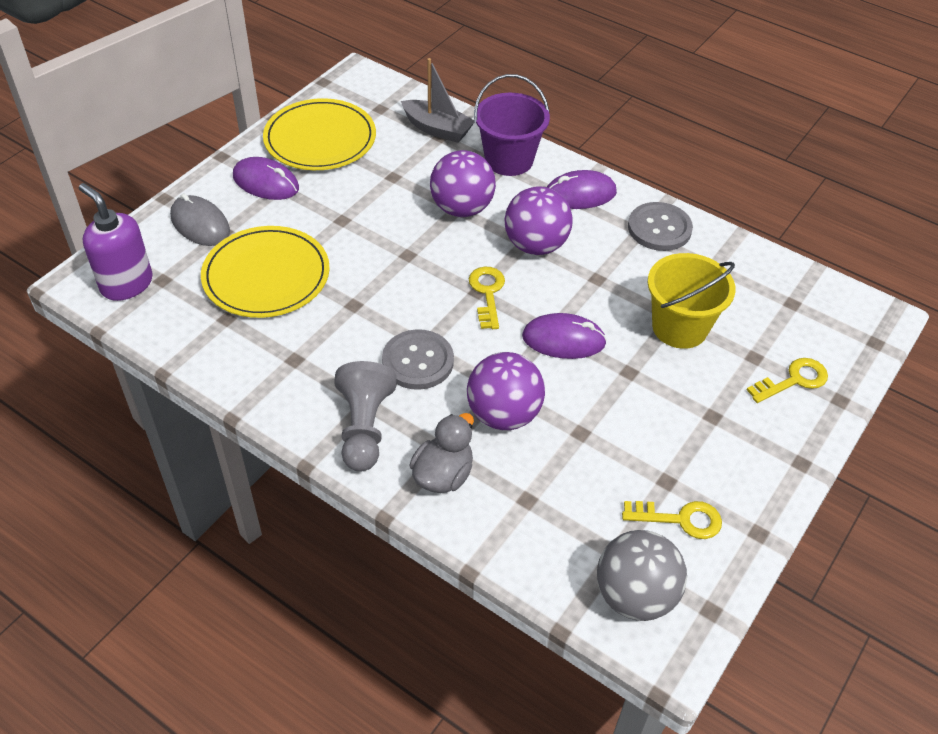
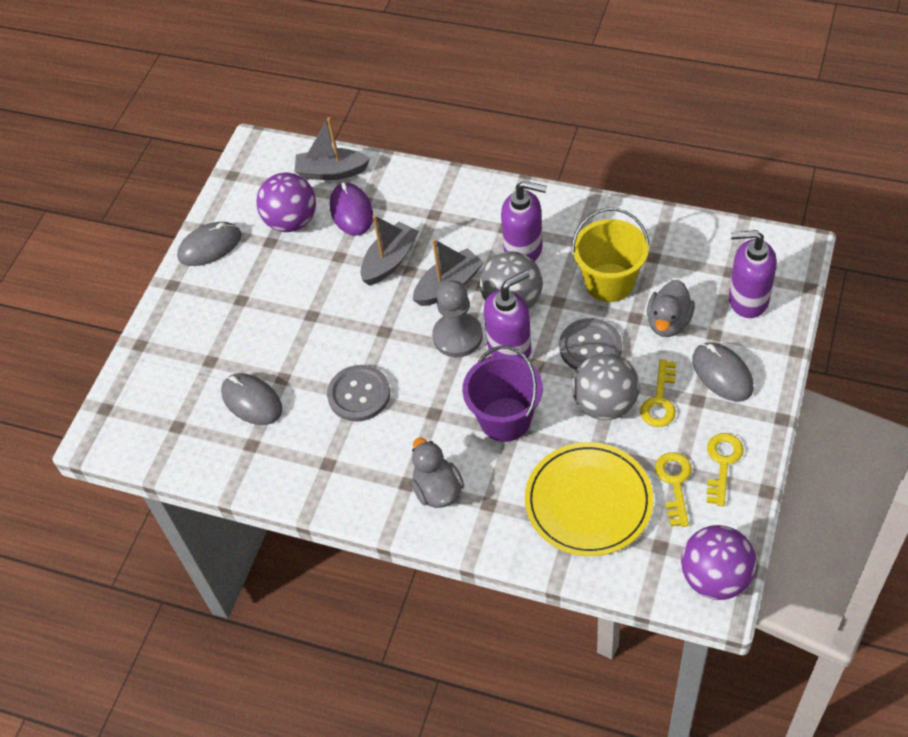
grey ball: 1 -> 2
grey boat: 1 -> 3
grey duck: 1 -> 2
grey mouse: 1 -> 3
purple ball: 3 -> 2
purple mouse: 3 -> 1
purple soap dispenser: 1 -> 3
yellow plate: 2 -> 1

